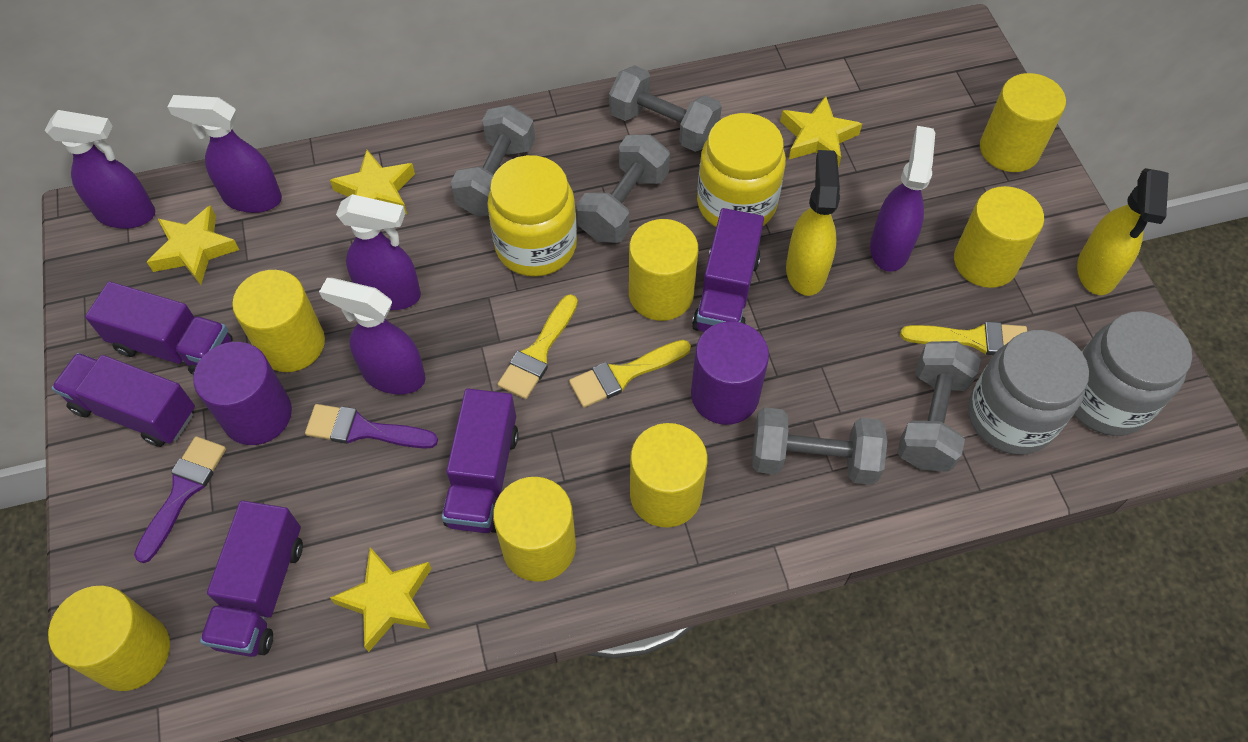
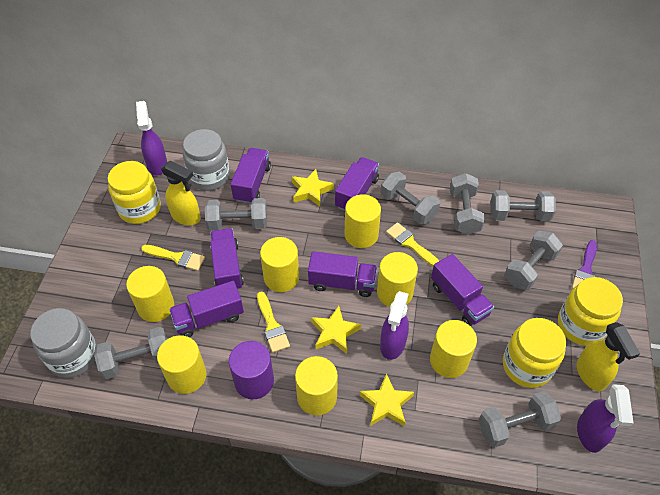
grey dumbbell: 5 -> 7
purple brush: 2 -> 1
purple cylinder: 2 -> 1
purple spray bottle: 5 -> 3
purple truck: 5 -> 6
yellow jar: 2 -> 3
yellow star: 4 -> 3

